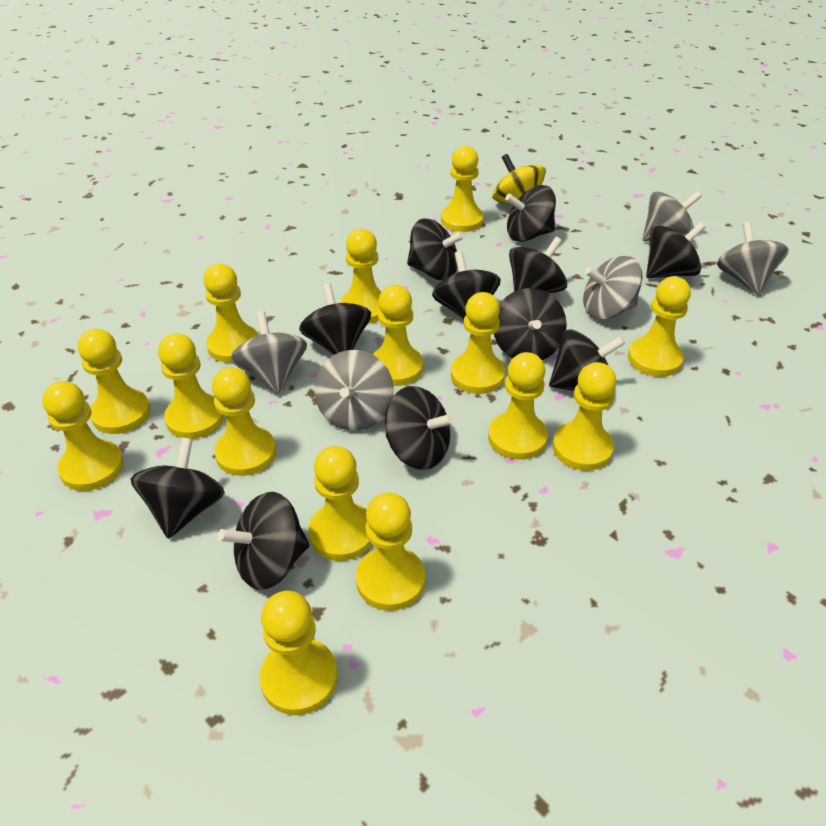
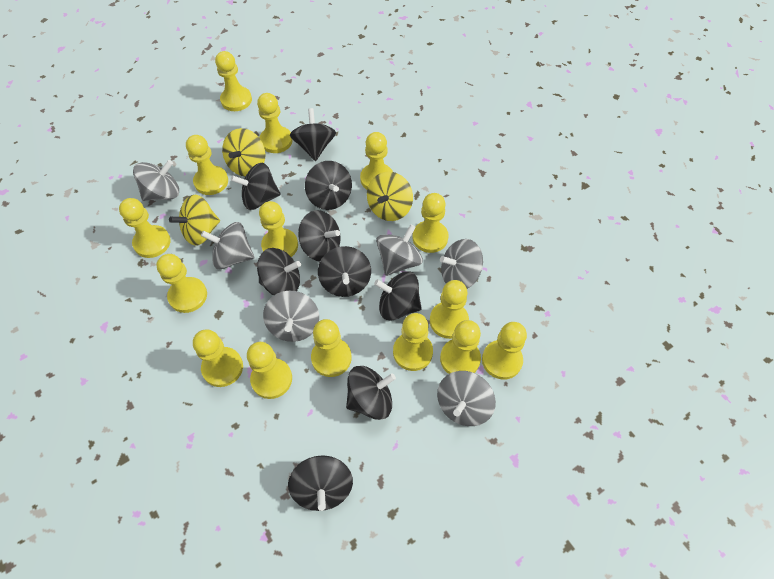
black spinning top: 11 -> 9
grey spinning top: 5 -> 6
yellow spinning top: 1 -> 3

